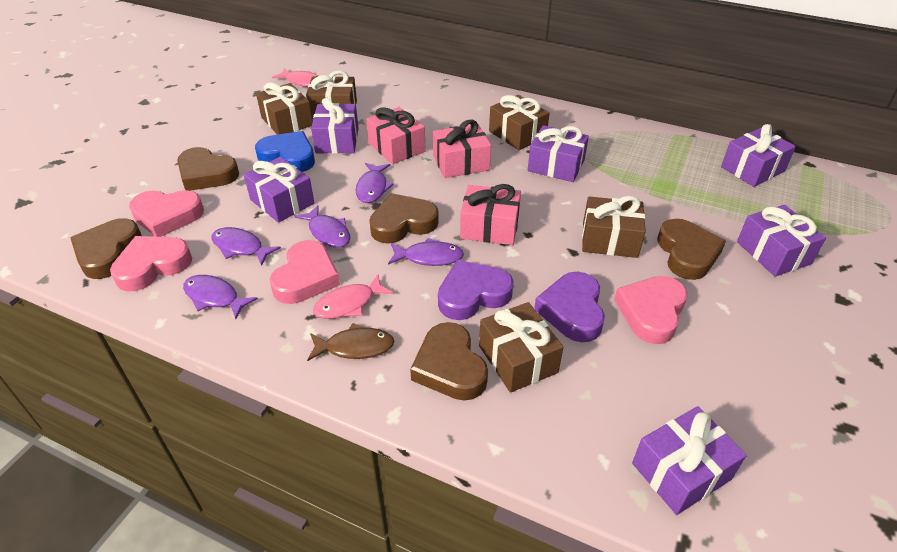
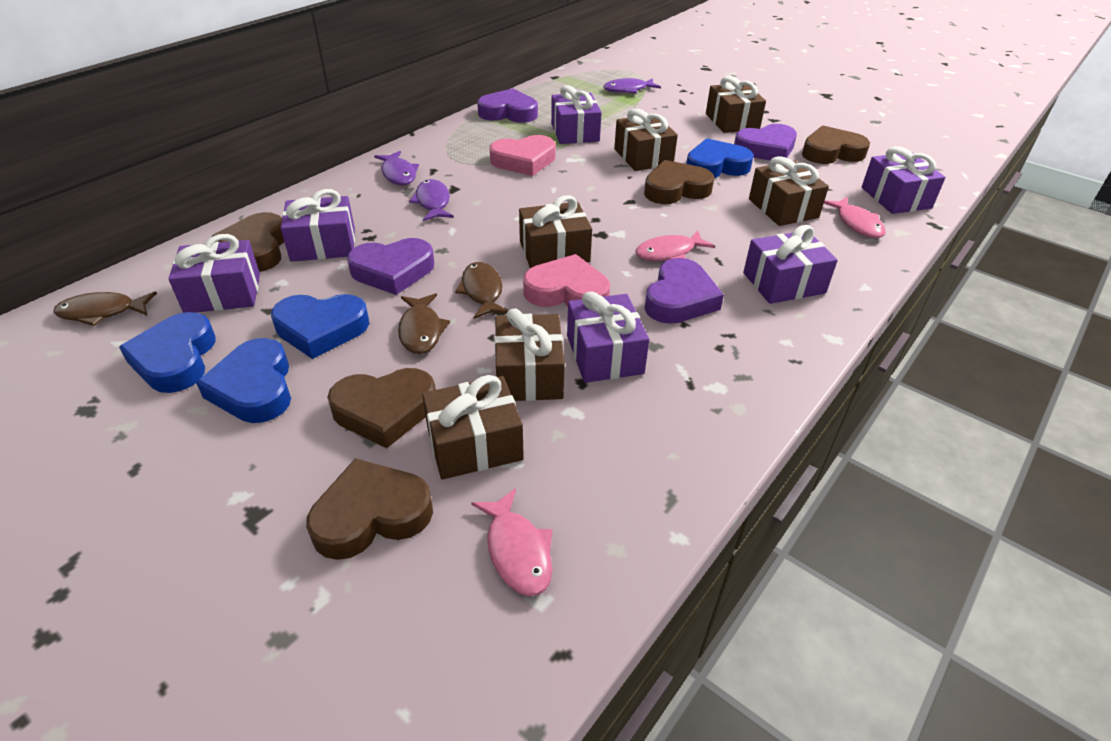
blue heart: 1 -> 4
brown fish: 1 -> 3
brown gift: 5 -> 6
pink fish: 2 -> 3
pink gift: 3 -> 0
pink heart: 4 -> 2
purple fish: 5 -> 3
purple heart: 2 -> 4

